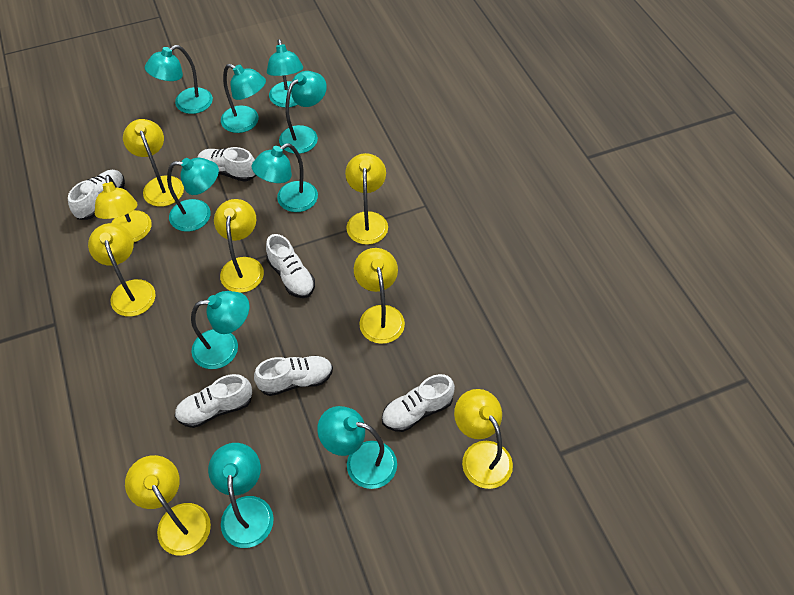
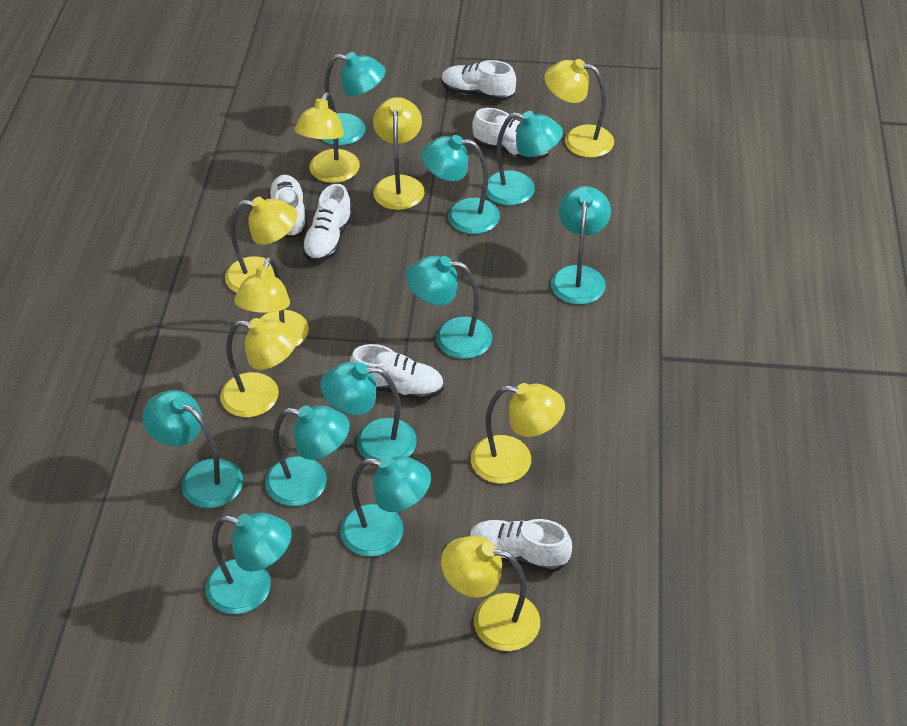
turquoise lamp: 9 -> 10

